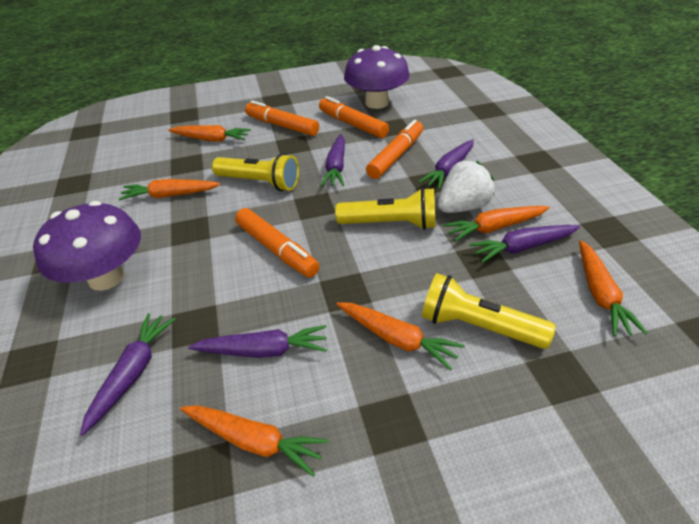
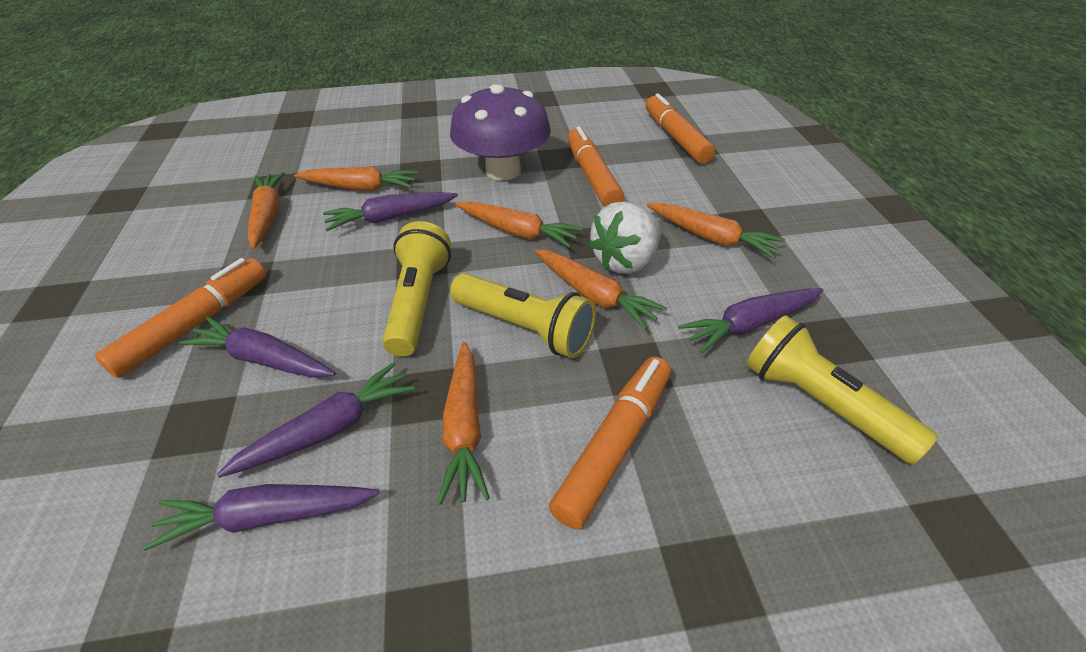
purple mushroom: 2 -> 1

